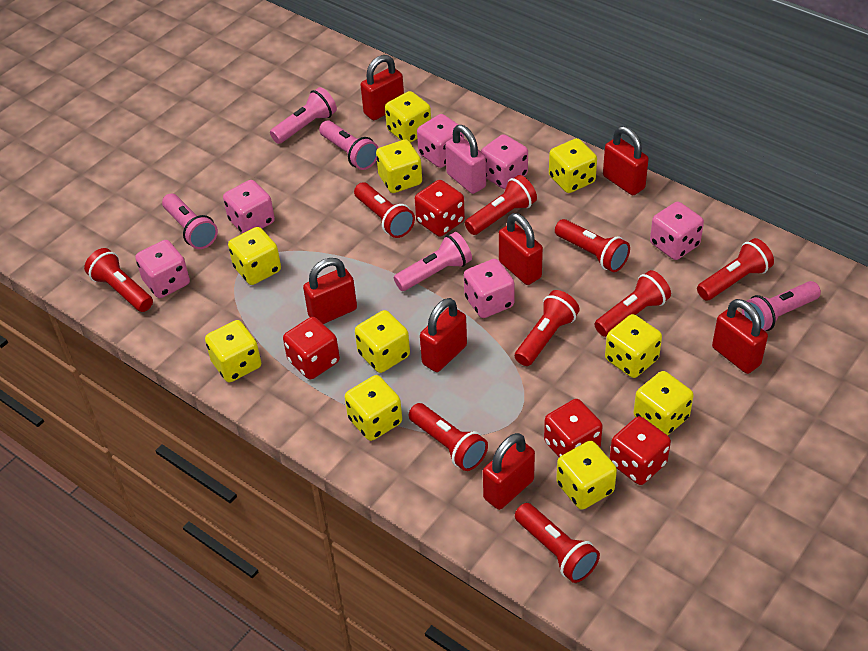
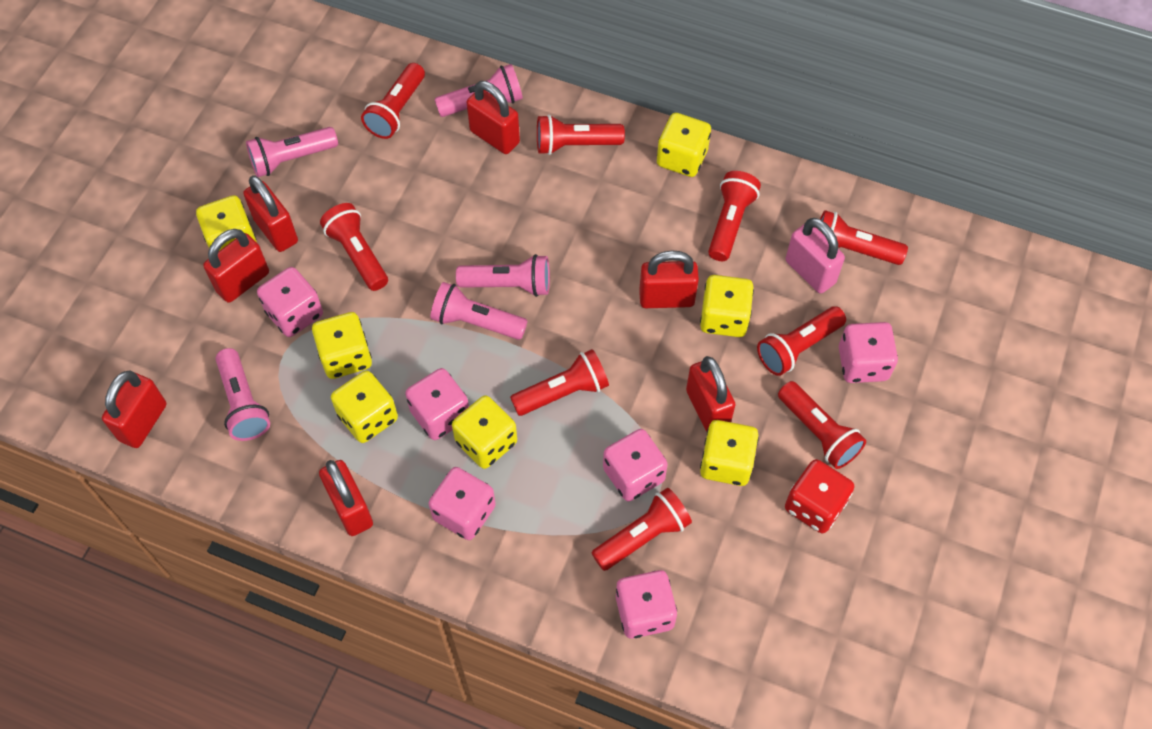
red dice: 4 -> 1
yellow dice: 10 -> 7

